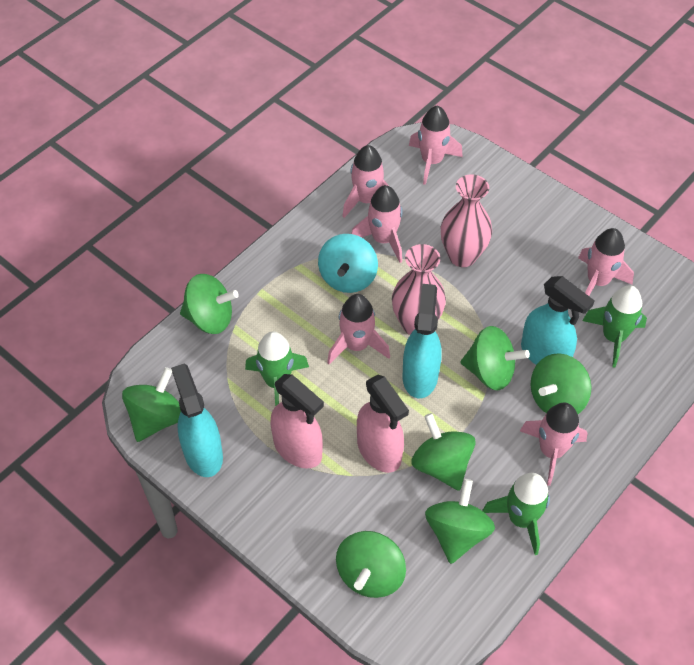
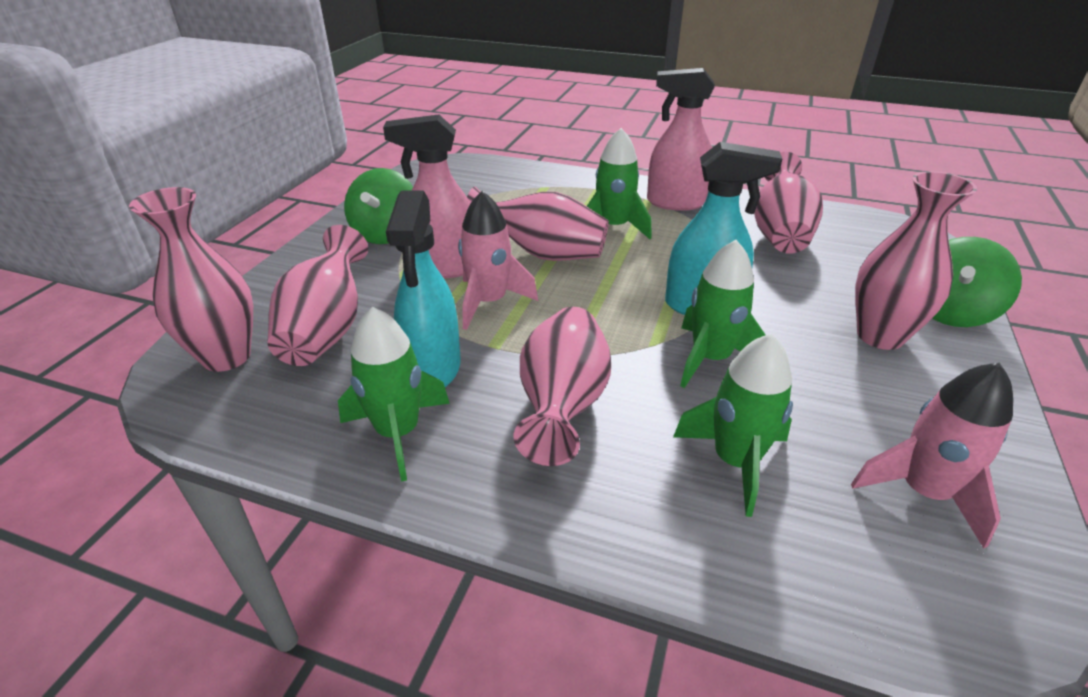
green rocket: 3 -> 4
green spinning top: 7 -> 2
pink rocket: 6 -> 2
pink vase: 2 -> 6
turquoise spinning top: 1 -> 0
turquoise spray bottle: 3 -> 2

